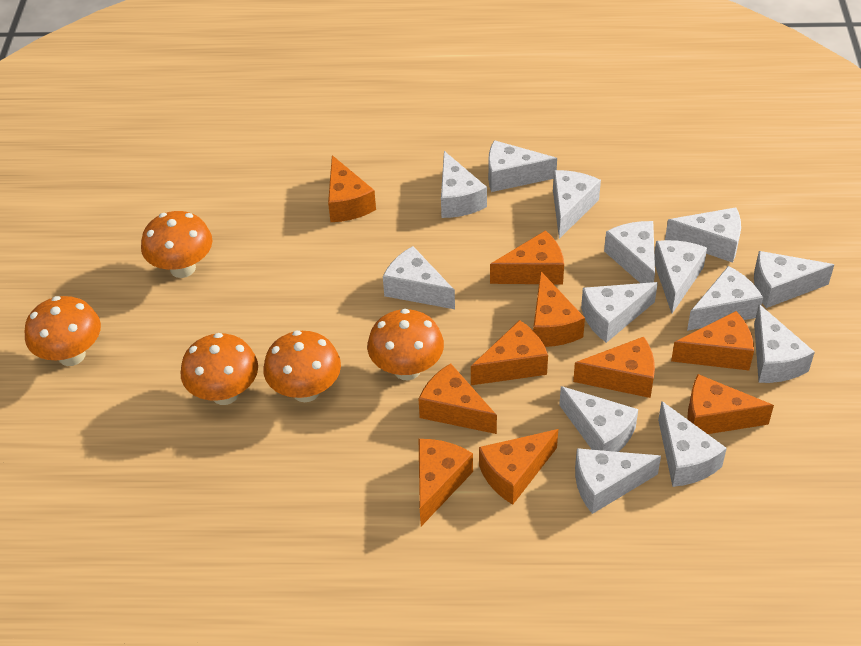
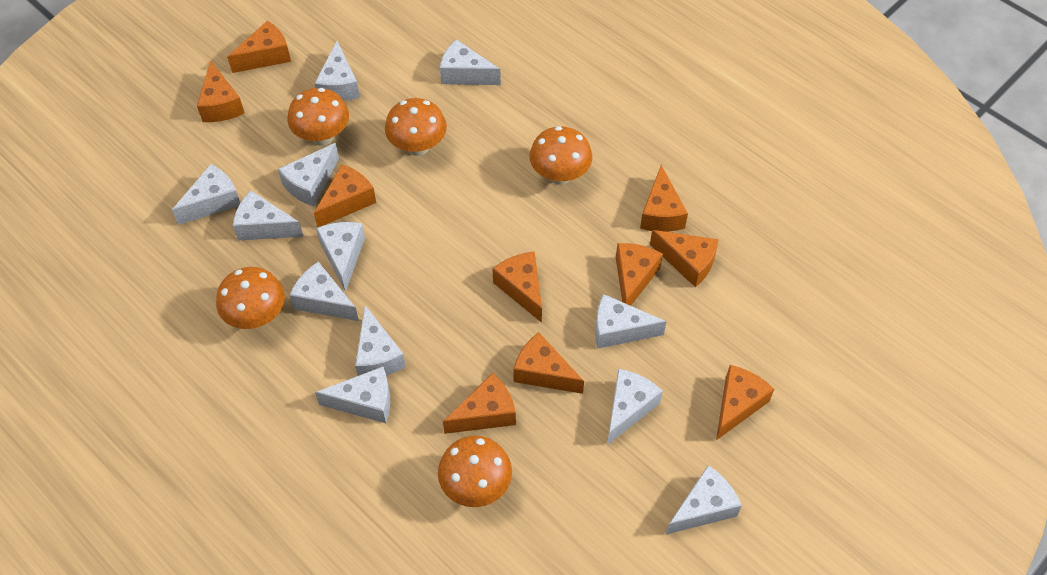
white cheese: 14 -> 12

